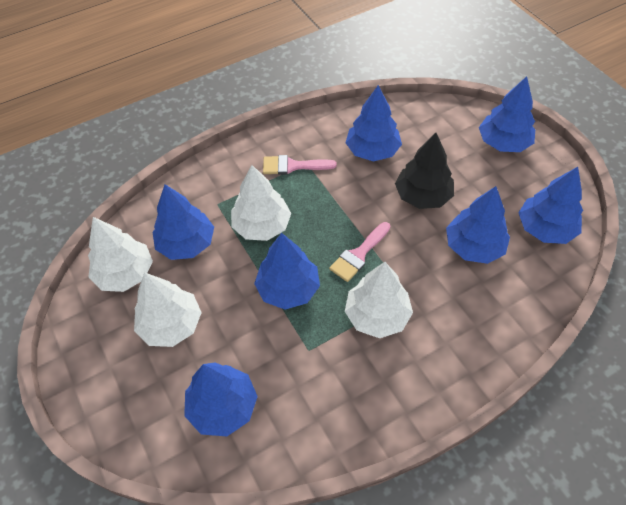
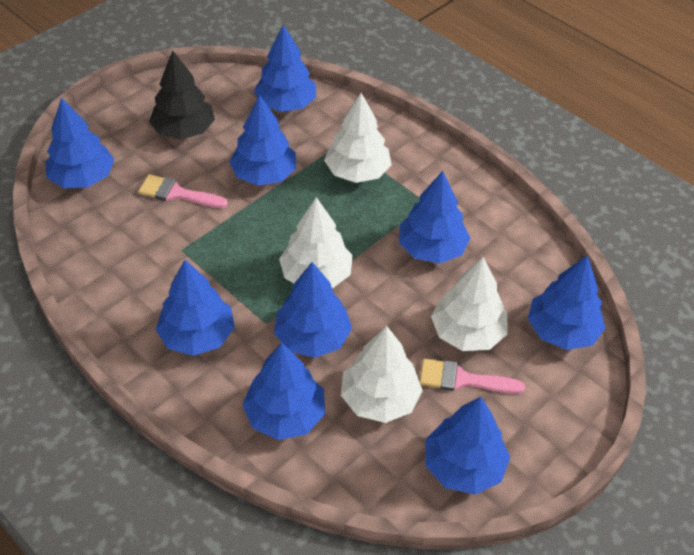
blue tree: 7 -> 9

